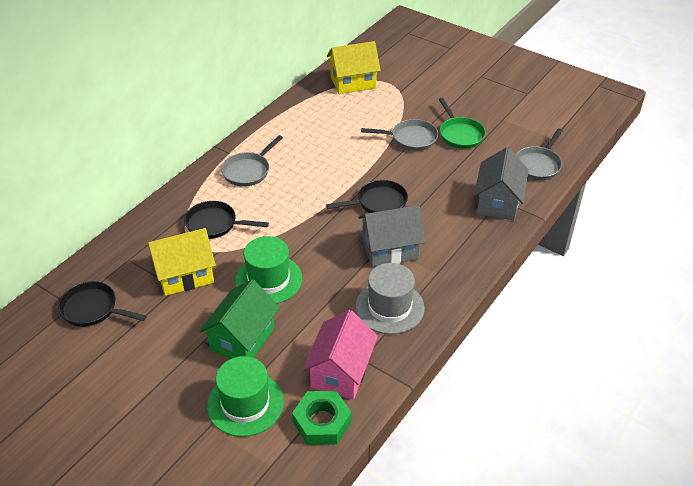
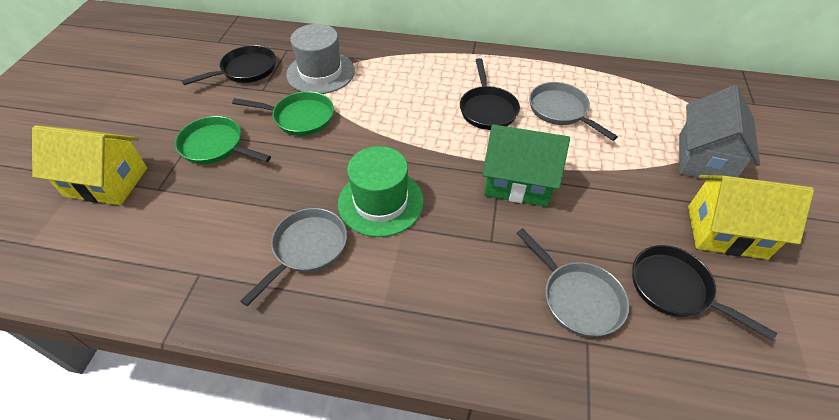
green hat: 2 -> 1
green nut: 1 -> 0
green pan: 1 -> 2
grey house: 2 -> 1
pink house: 1 -> 0

